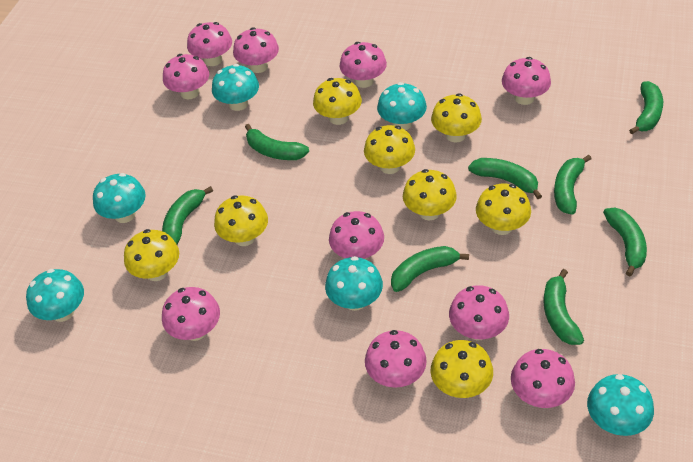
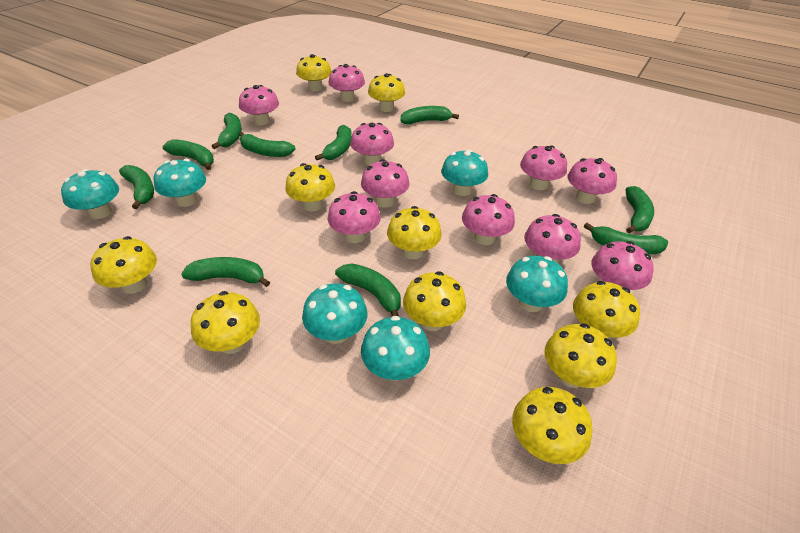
green banana: 8 -> 10
yellow mushroom: 8 -> 10

